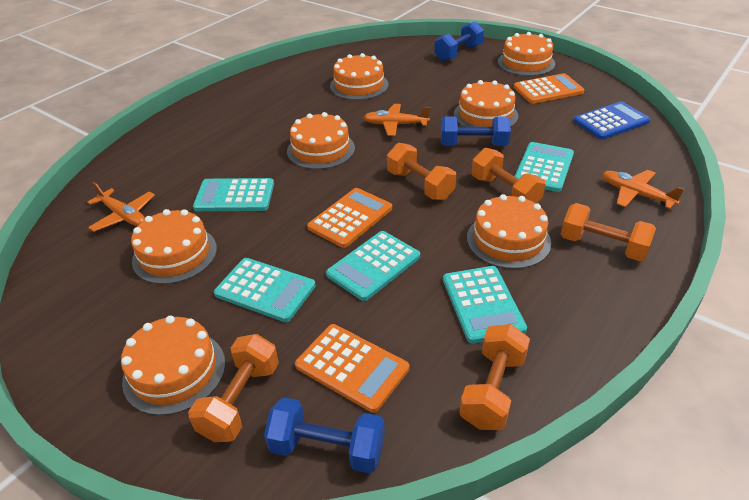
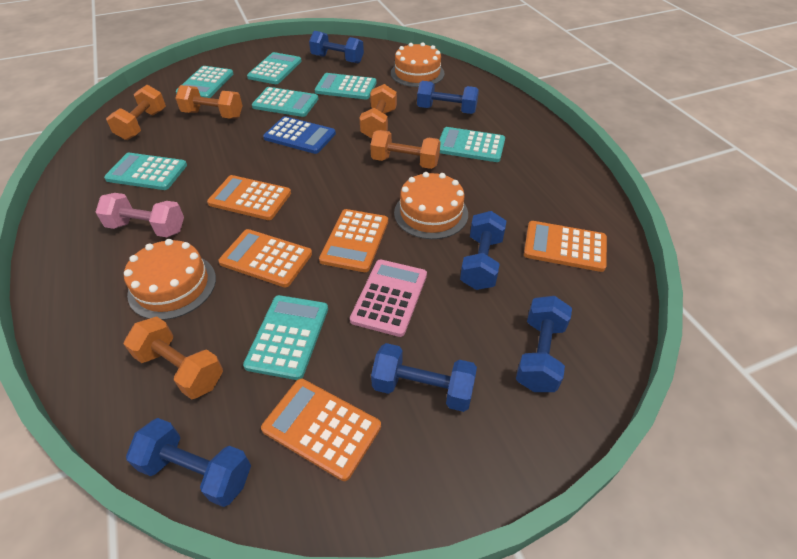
blue dumbbell: 3 -> 6
orange cake: 7 -> 3
orange calculator: 3 -> 5
orange plane: 3 -> 0
pink calculator: 0 -> 1
pink dumbbell: 0 -> 1
turquoise calculator: 5 -> 7

